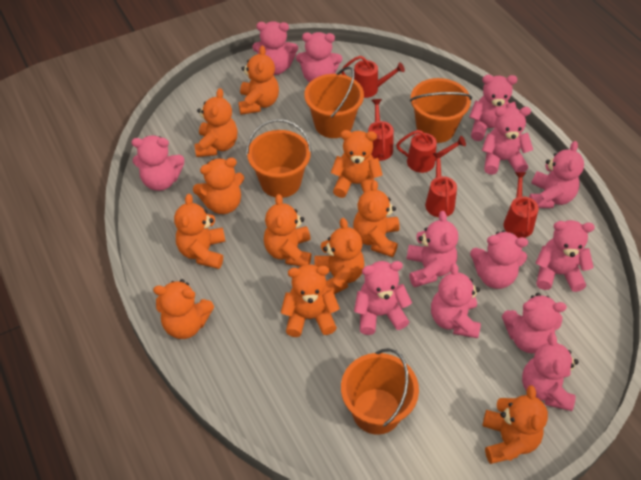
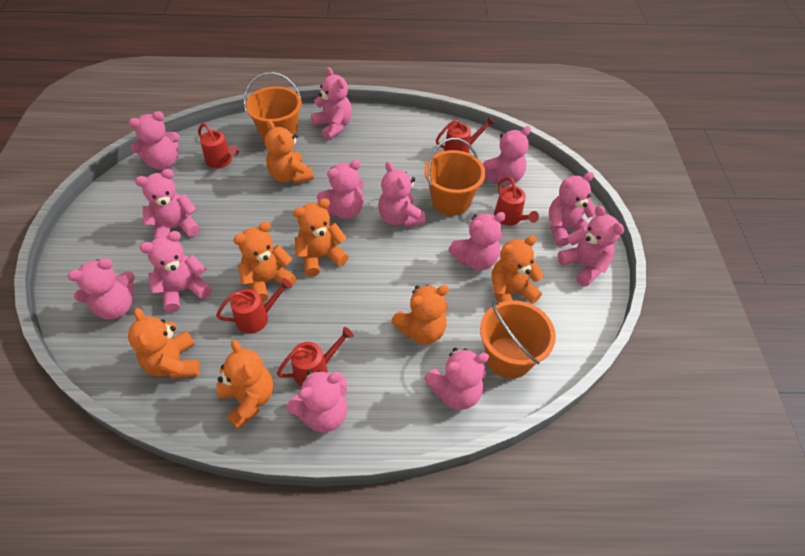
orange bucket: 4 -> 3
orange teddy bear: 11 -> 7

